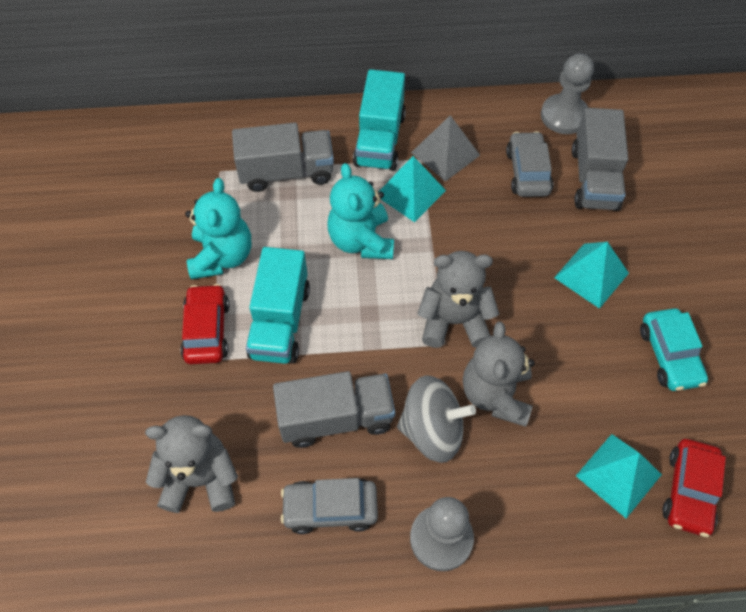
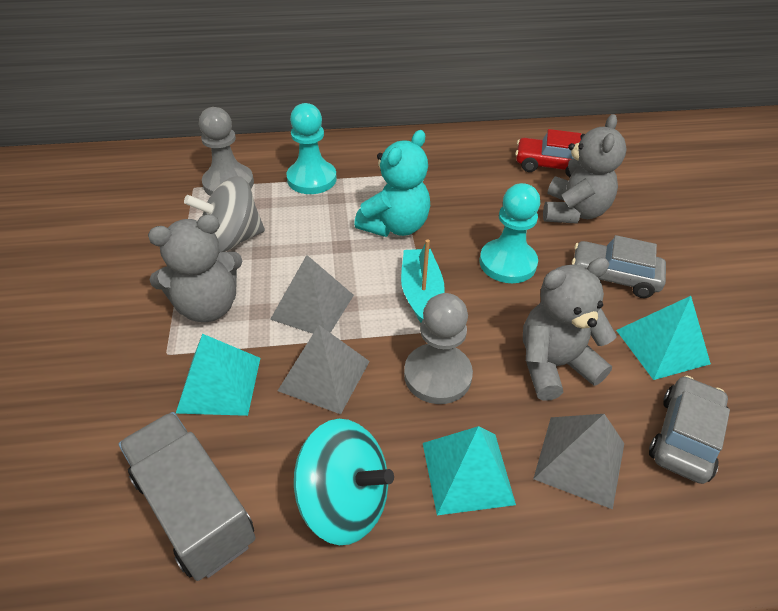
grey pyramid: 1 -> 3
grey truck: 3 -> 1
red car: 2 -> 1
turquoise boat: 0 -> 1
turquoise car: 1 -> 0
turquoise pawn: 0 -> 2
turquoise spinning top: 0 -> 1
turquoise teddy bear: 2 -> 1
turquoise truck: 2 -> 0

